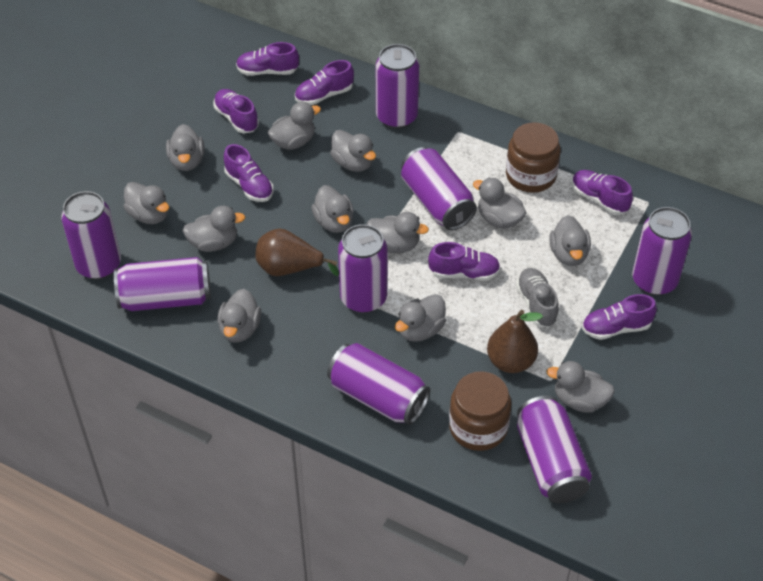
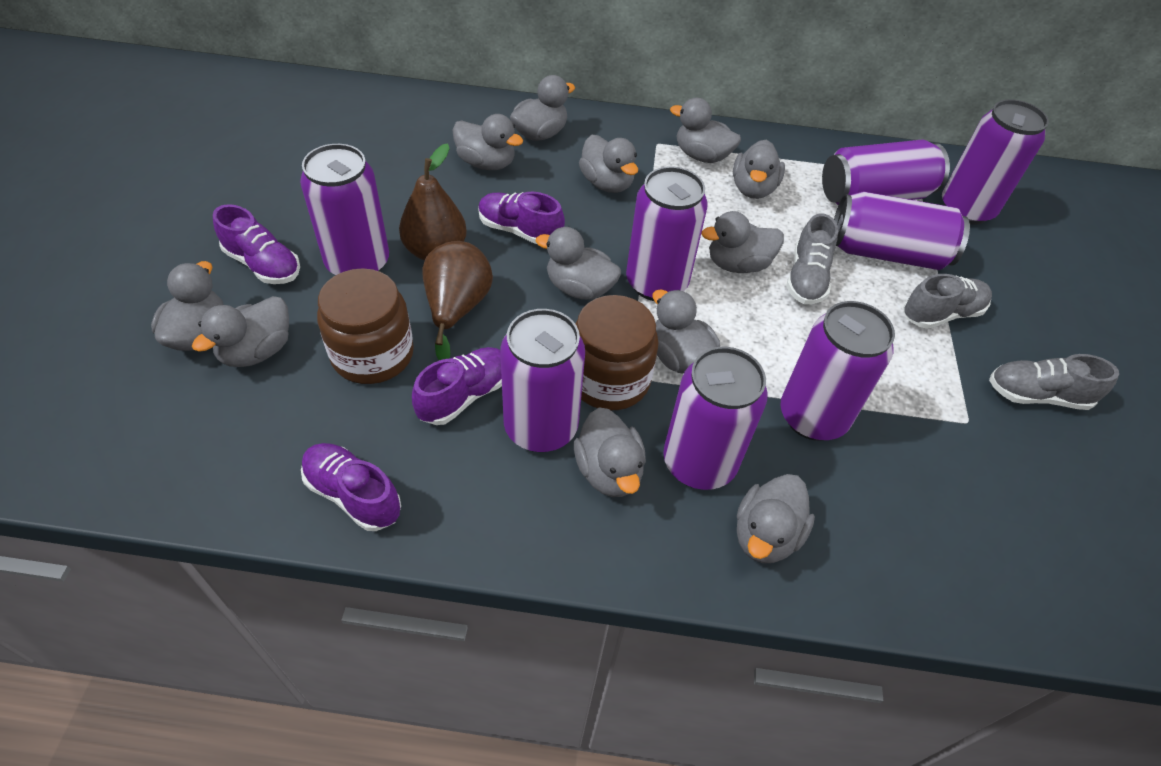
grey shoe: 1 -> 3
purple shoe: 7 -> 4

